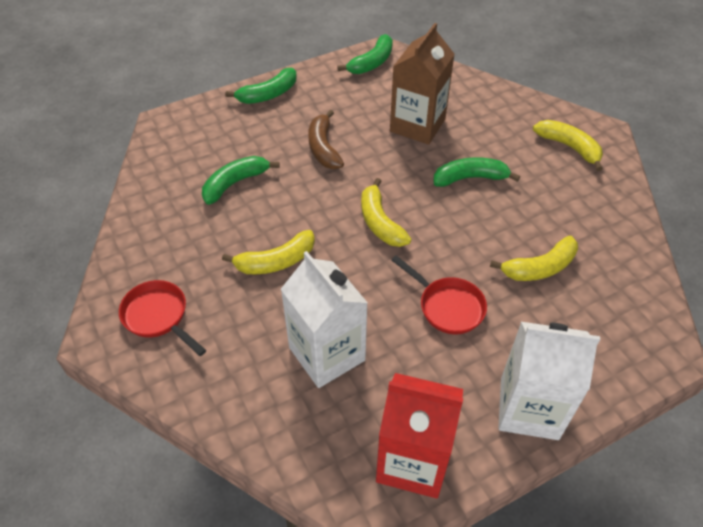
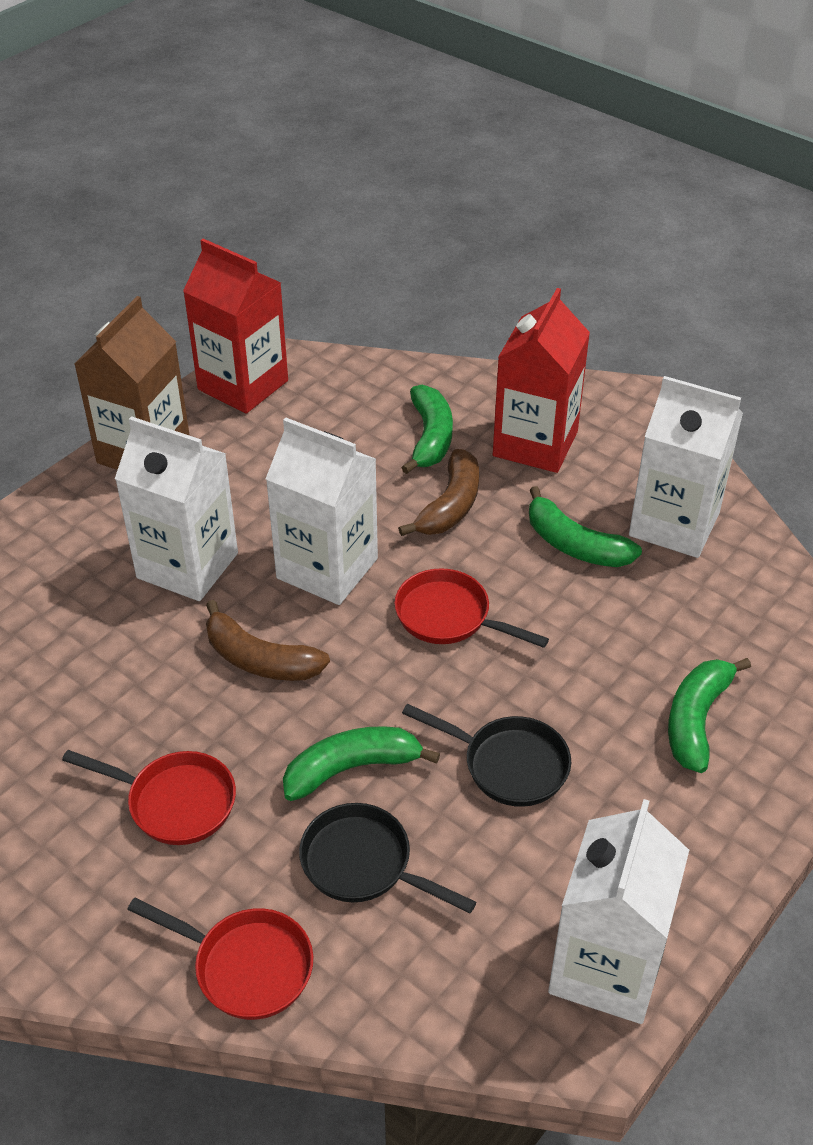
black pan: 0 -> 2
brown banana: 1 -> 2
red carton: 1 -> 2
red pan: 2 -> 3
white carton: 2 -> 4
yellow banana: 4 -> 0

